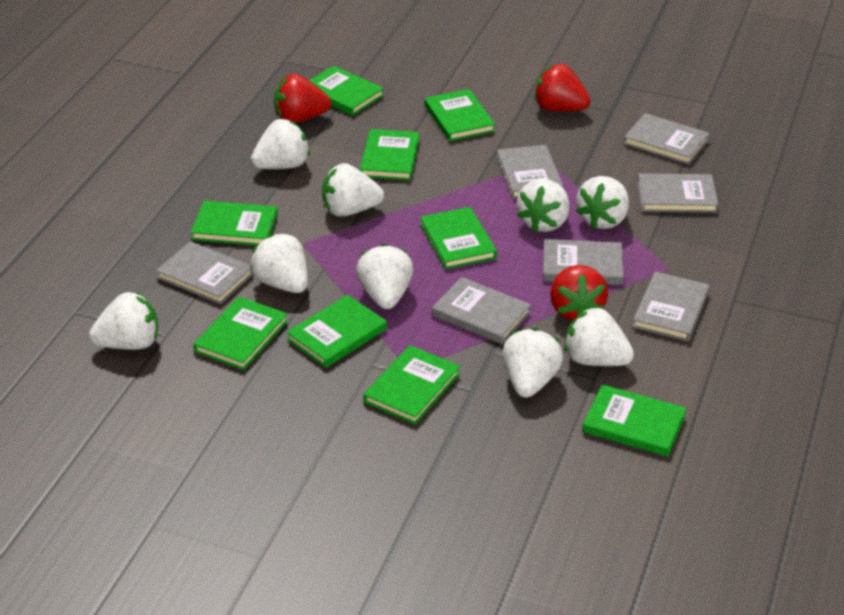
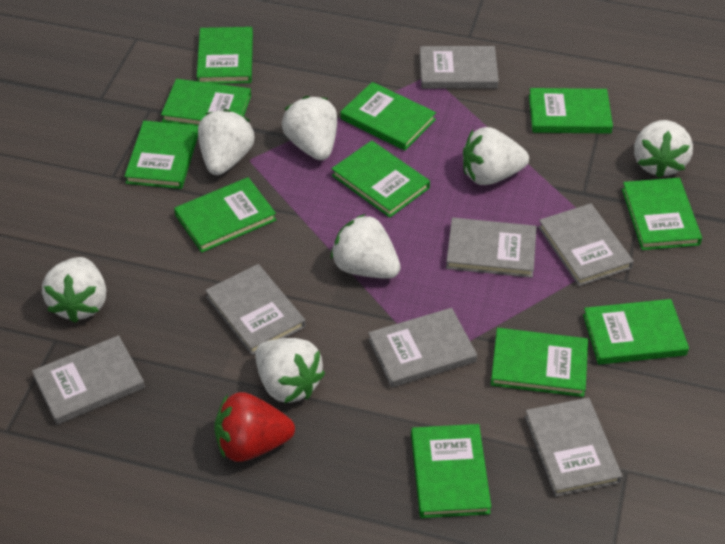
green book: 9 -> 11
red strawberry: 3 -> 1
white strawberry: 9 -> 7

